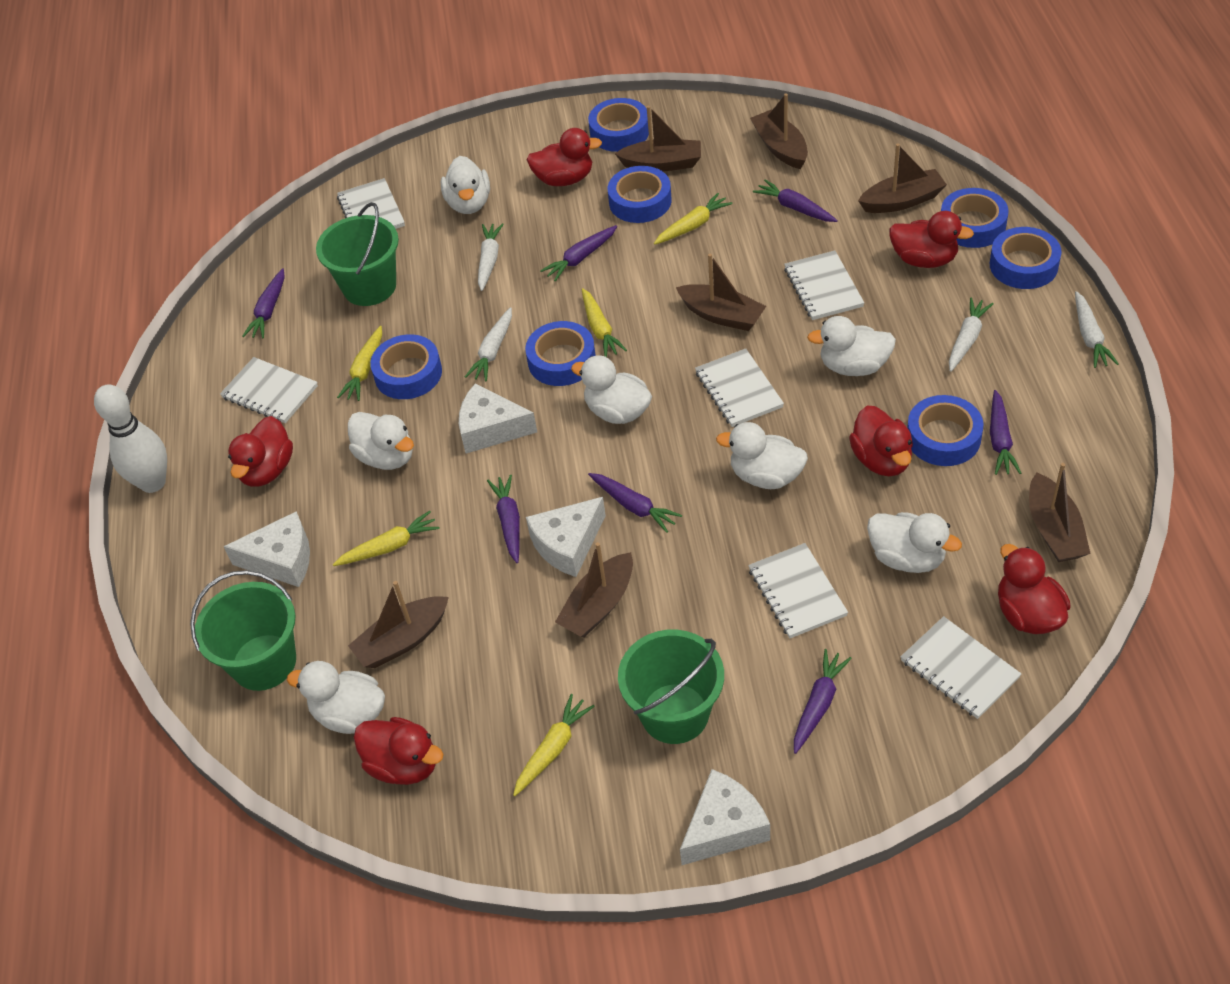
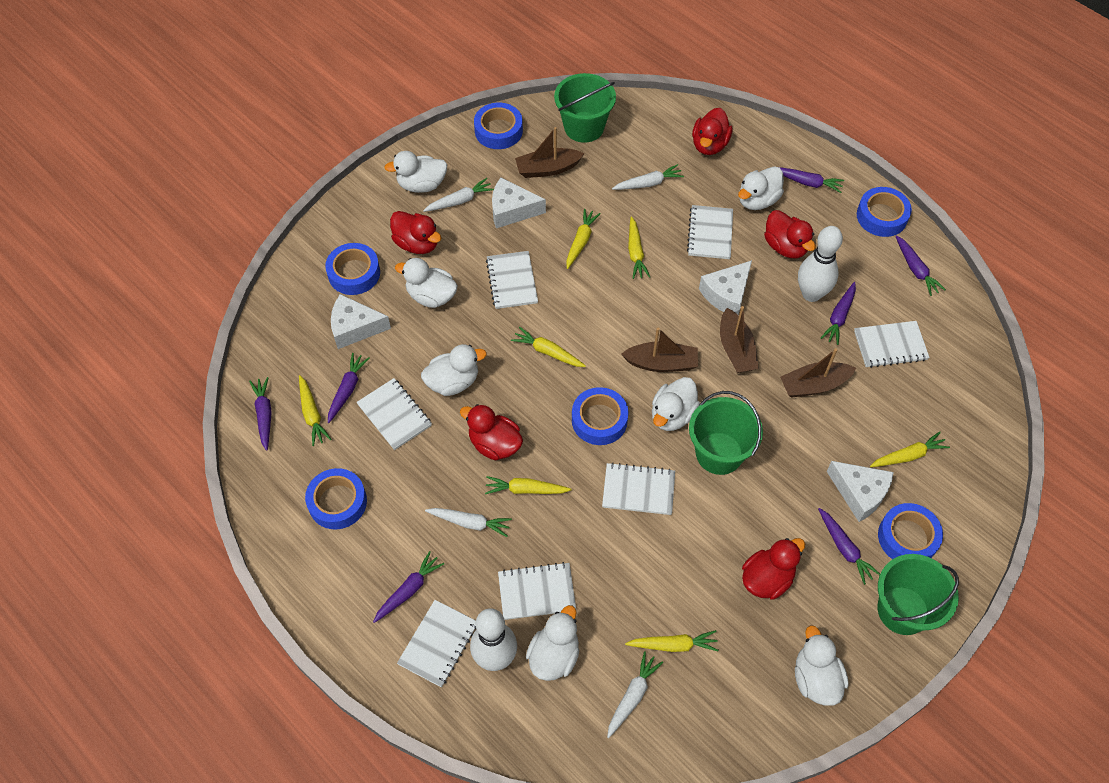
blue tape: 7 -> 6
brown boat: 7 -> 4
red duck: 6 -> 5
white bowling pin: 1 -> 2
white notebook: 6 -> 7
yellow carrot: 5 -> 7

